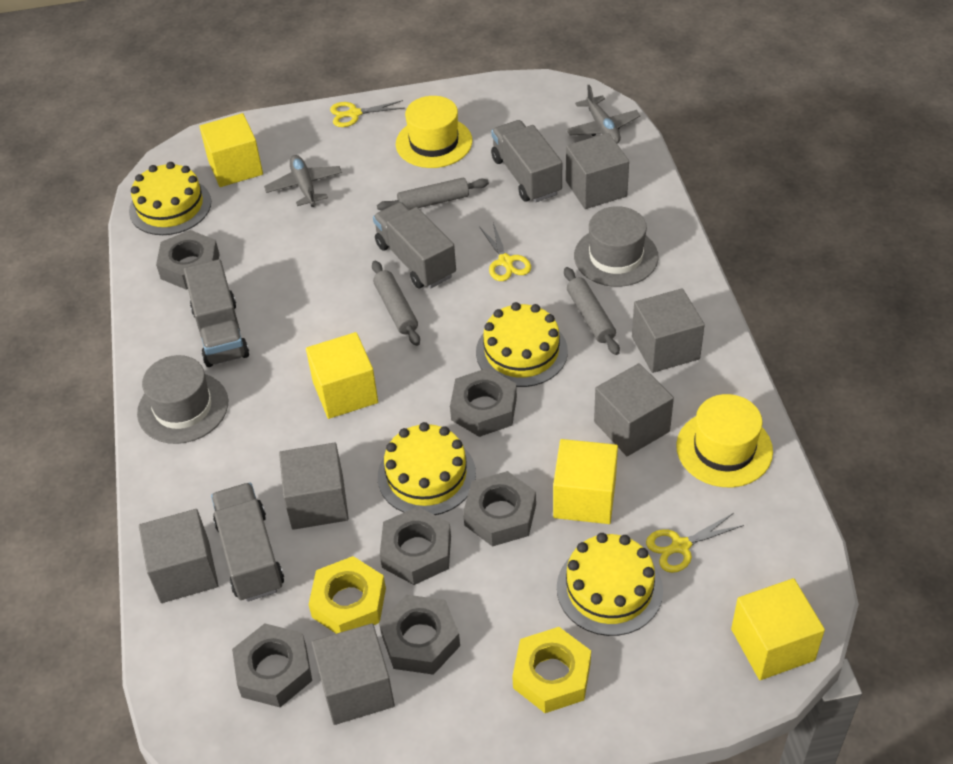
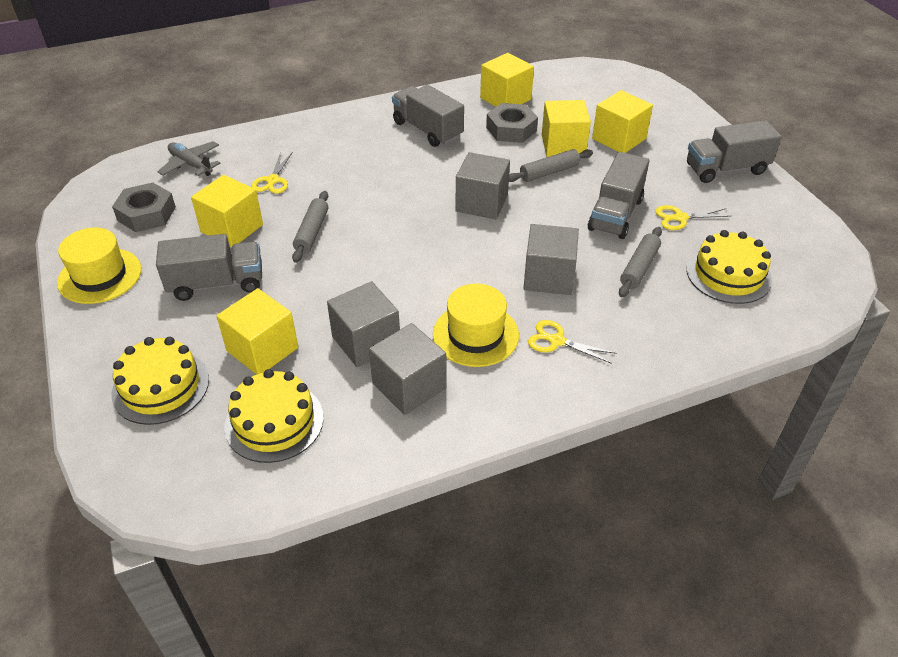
grey cube: 6 -> 4
grey hat: 2 -> 0
grey nut: 6 -> 2
grey plane: 2 -> 1
yellow cake: 4 -> 3
yellow cube: 4 -> 5
yellow nut: 2 -> 0

